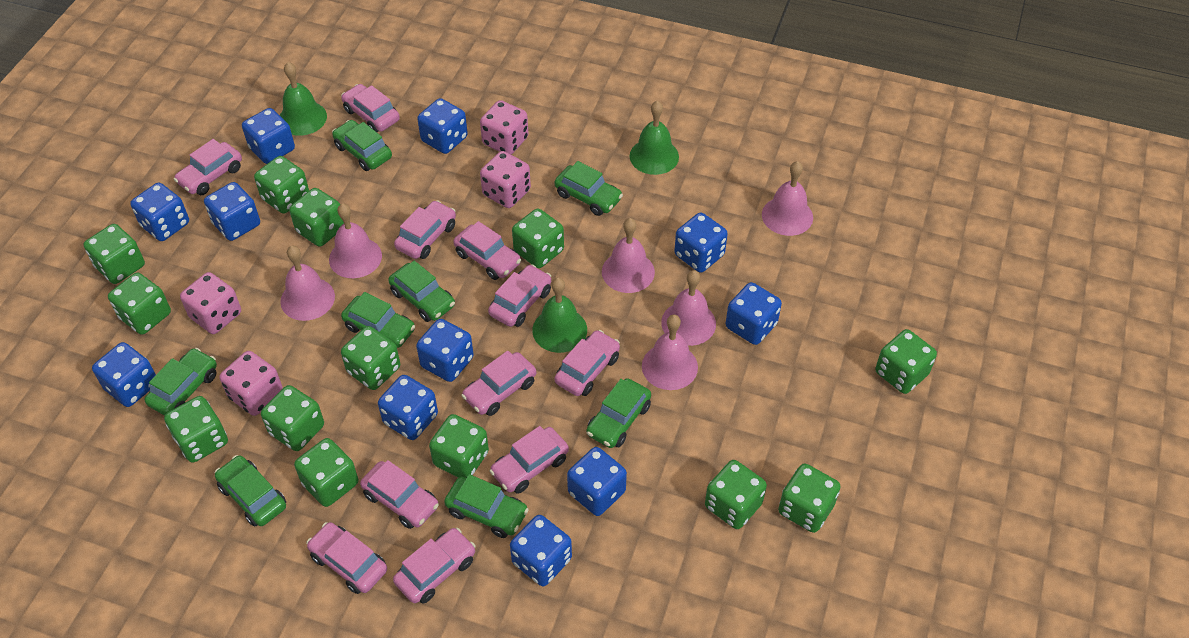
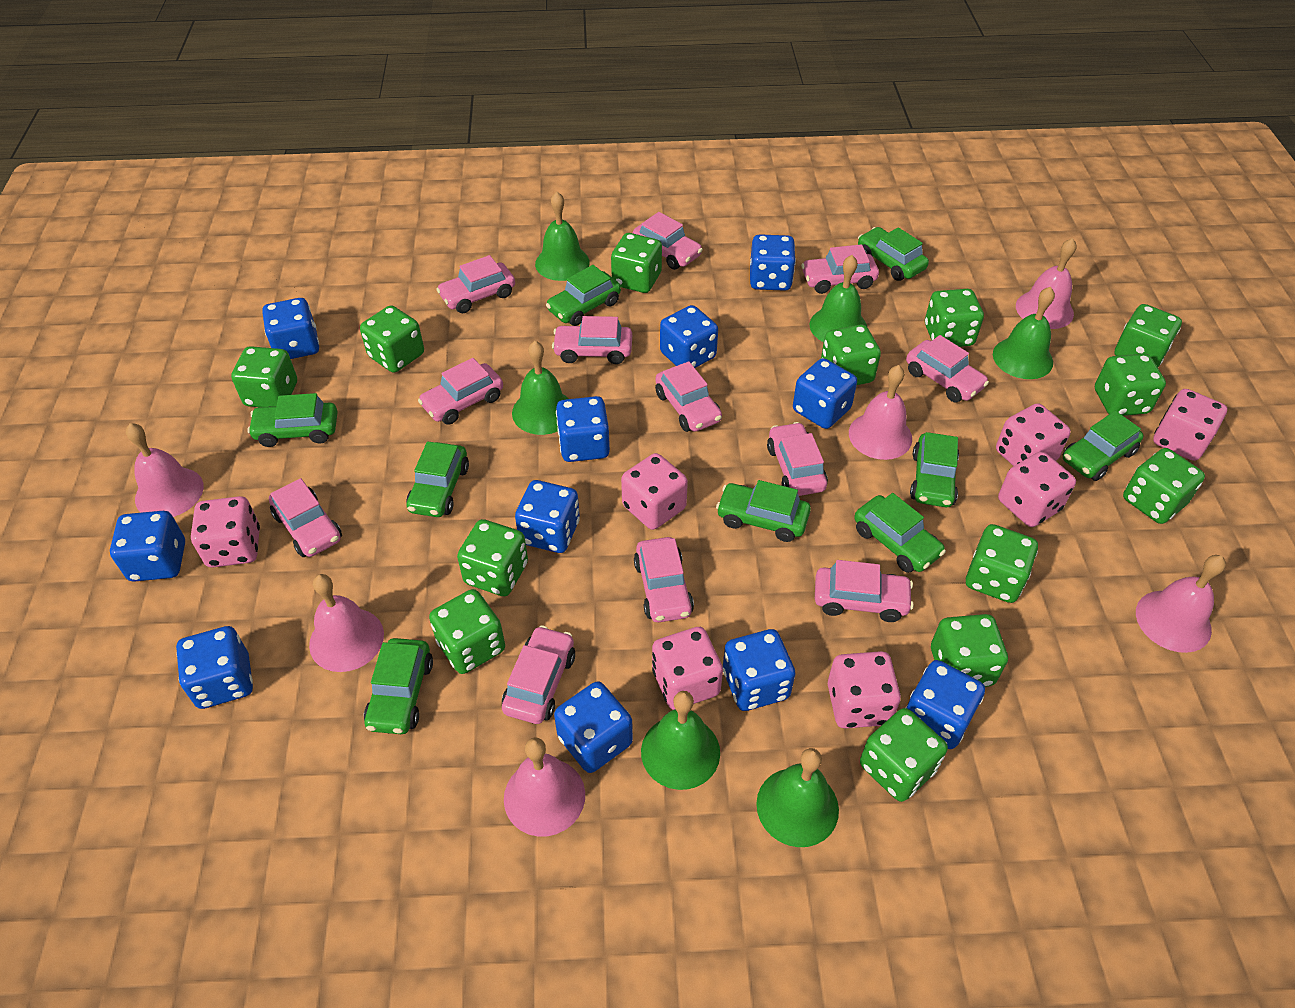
green bell: 3 -> 6
green car: 8 -> 9
pink car: 11 -> 12
pink dice: 4 -> 7

